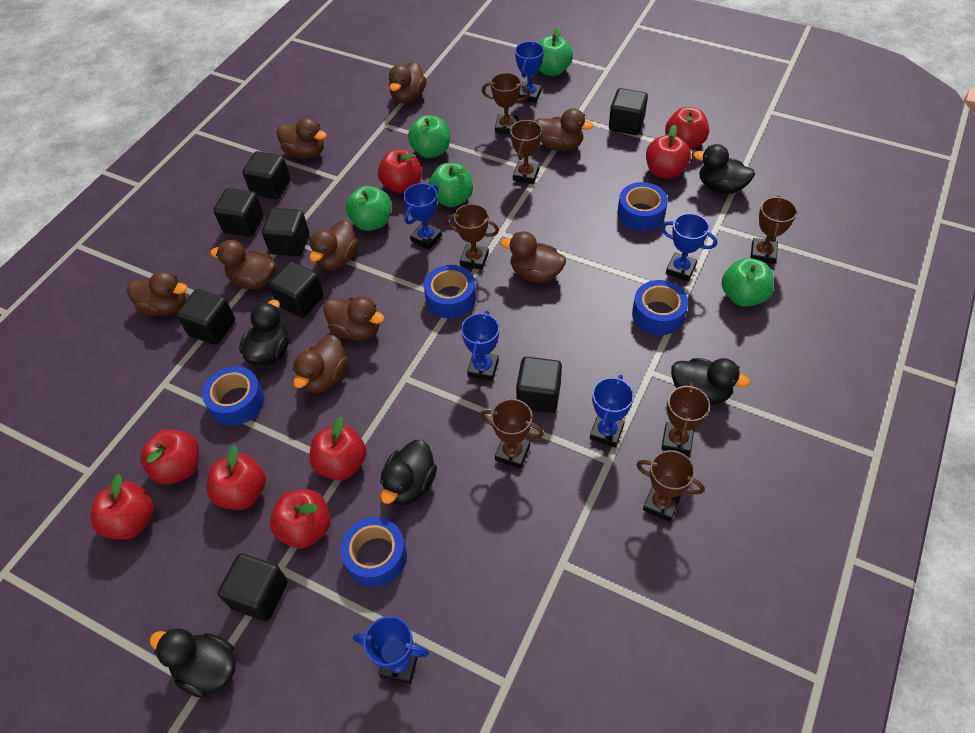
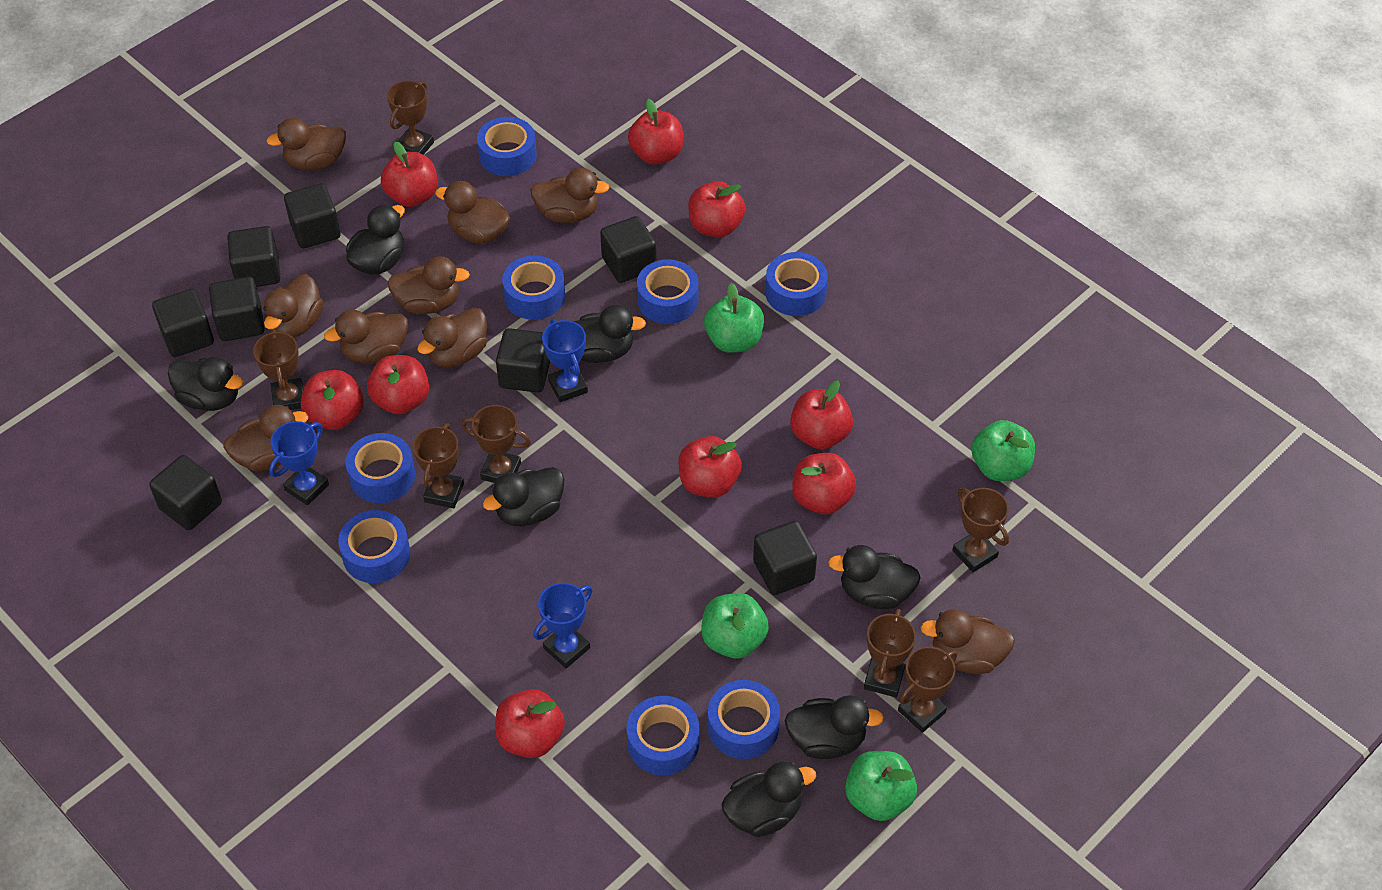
black duck: 5 -> 7
blue tape: 5 -> 8
blue trophy: 6 -> 3
green apple: 5 -> 4
red apple: 8 -> 9

